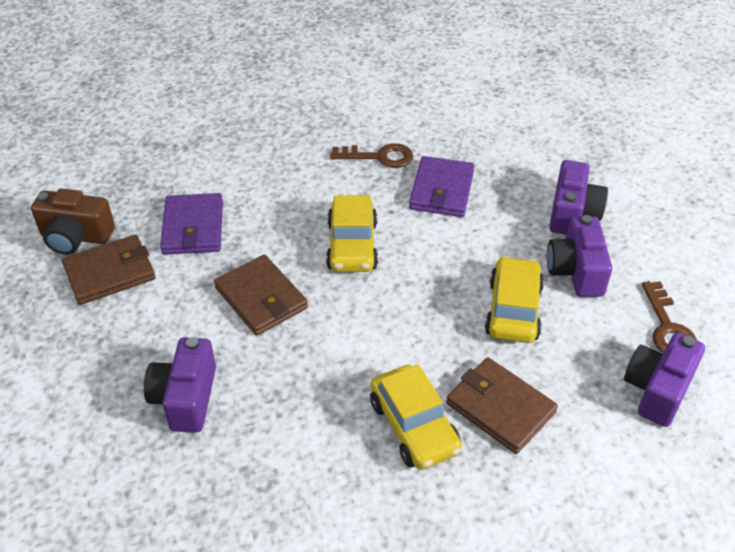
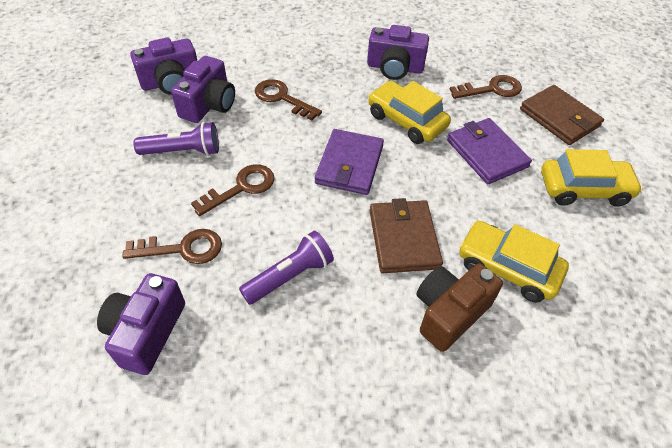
brown key: 2 -> 4
brown wallet: 3 -> 2
purple flashlight: 0 -> 2

